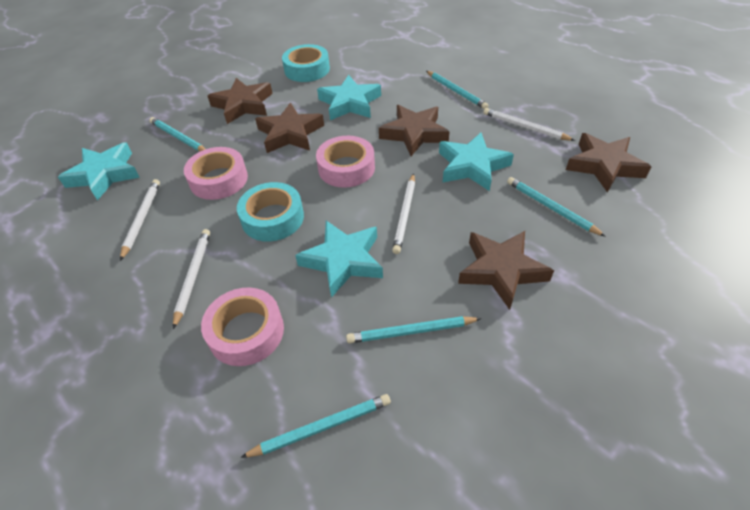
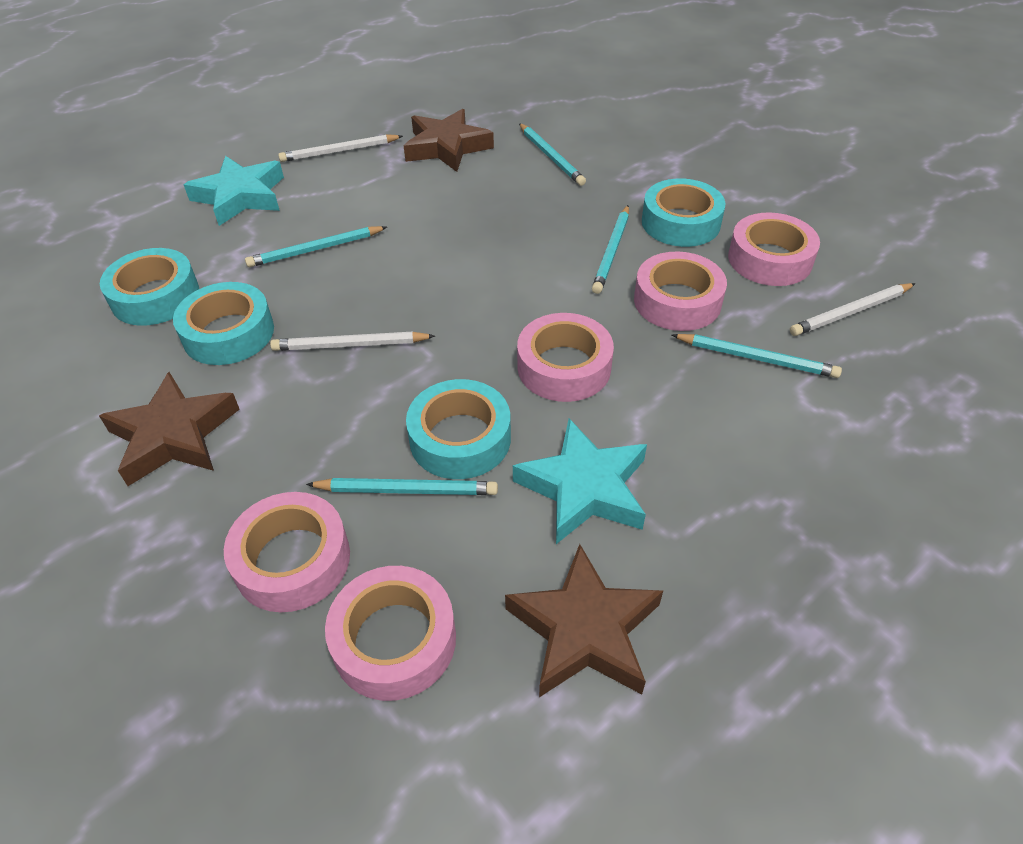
brown star: 5 -> 3
pink tape: 3 -> 5
turquoise star: 4 -> 2
turquoise tape: 2 -> 4
white pencil: 4 -> 3

